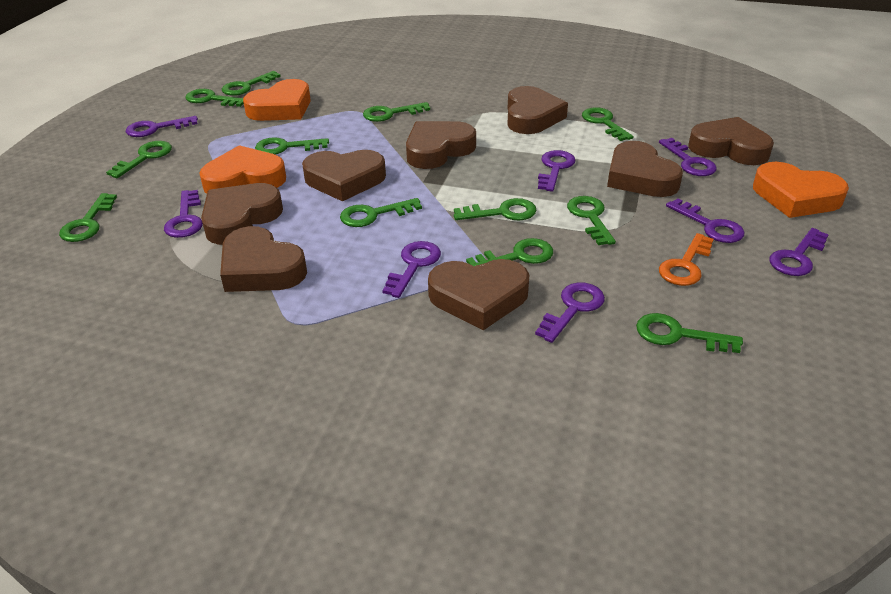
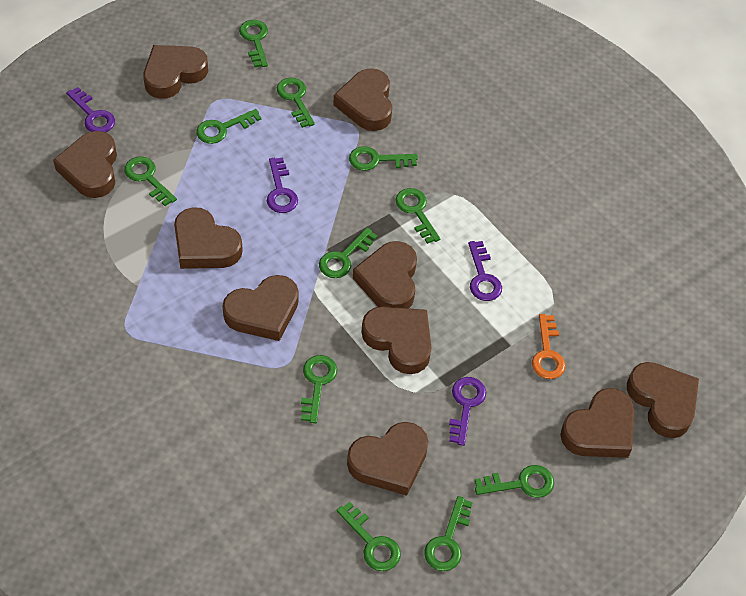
brown heart: 8 -> 10
green key: 12 -> 11
orange heart: 3 -> 0
purple key: 8 -> 4

